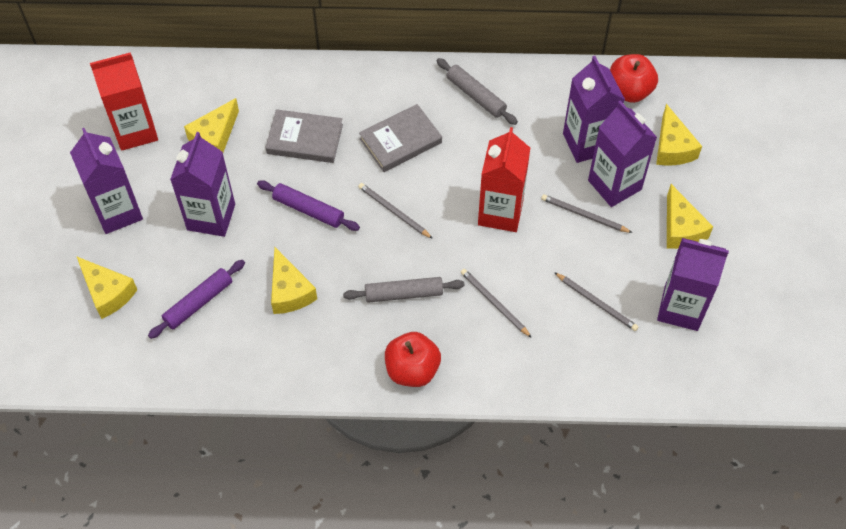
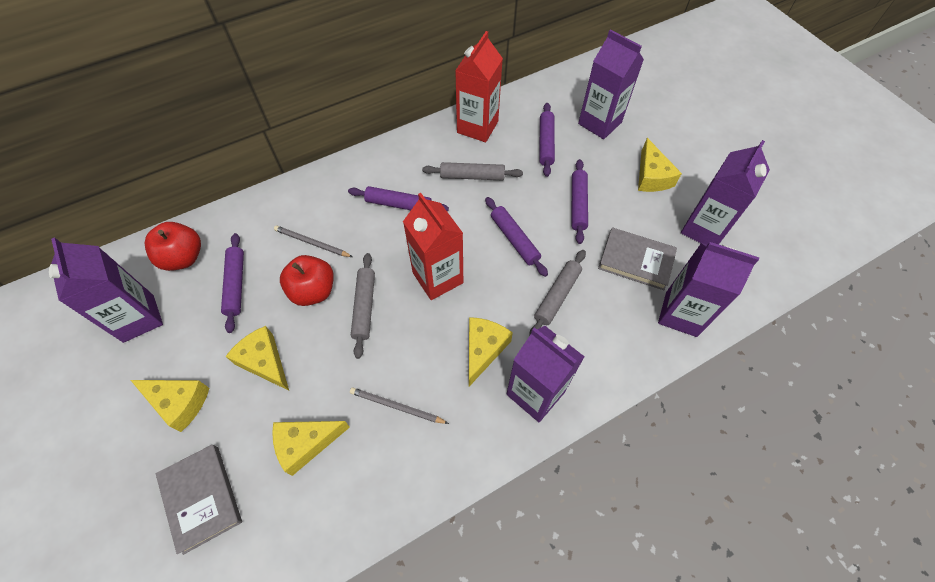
grey pencil: 4 -> 2
grey rolling pin: 2 -> 3
purple rolling pin: 2 -> 5

